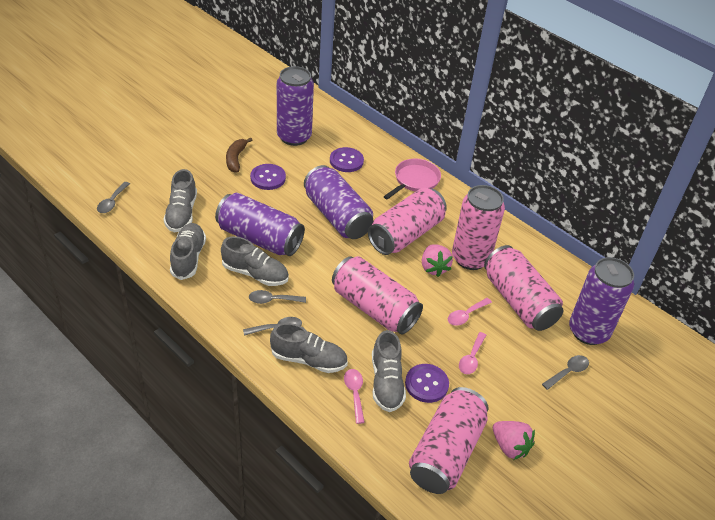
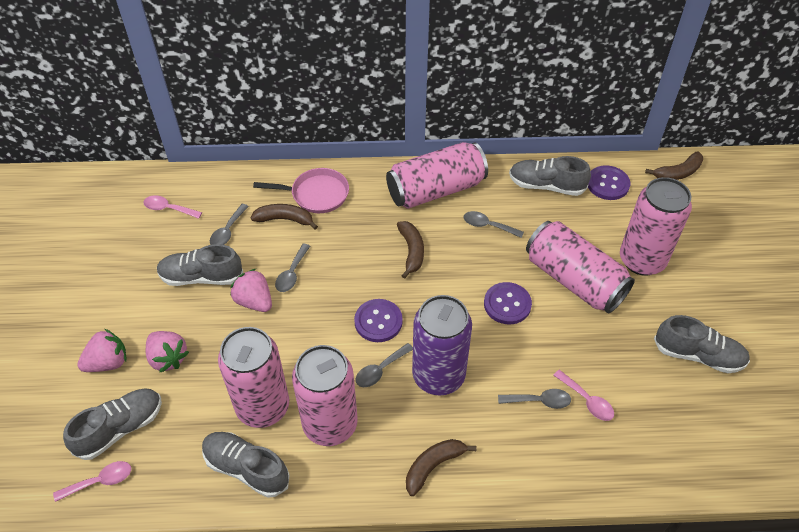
brown banana: 1 -> 4
grey spoon: 4 -> 5
pink strawberry: 2 -> 3
purple can: 4 -> 1

